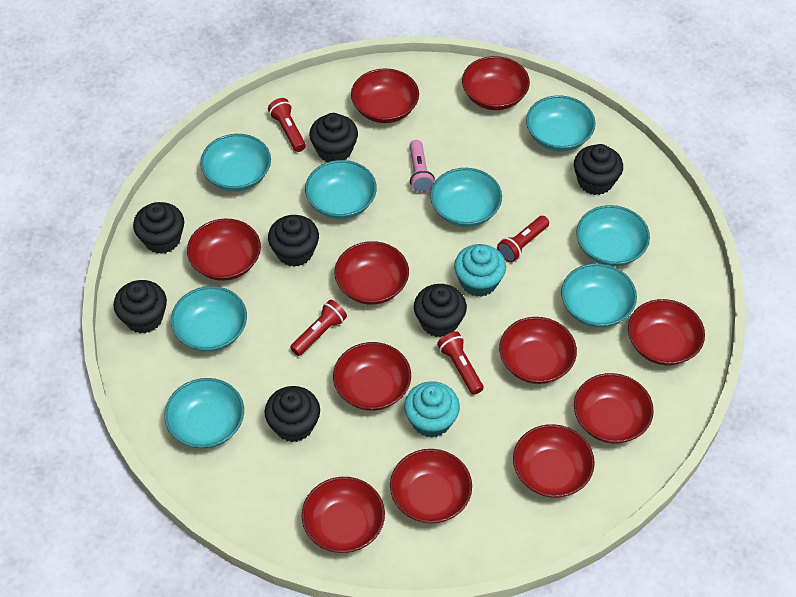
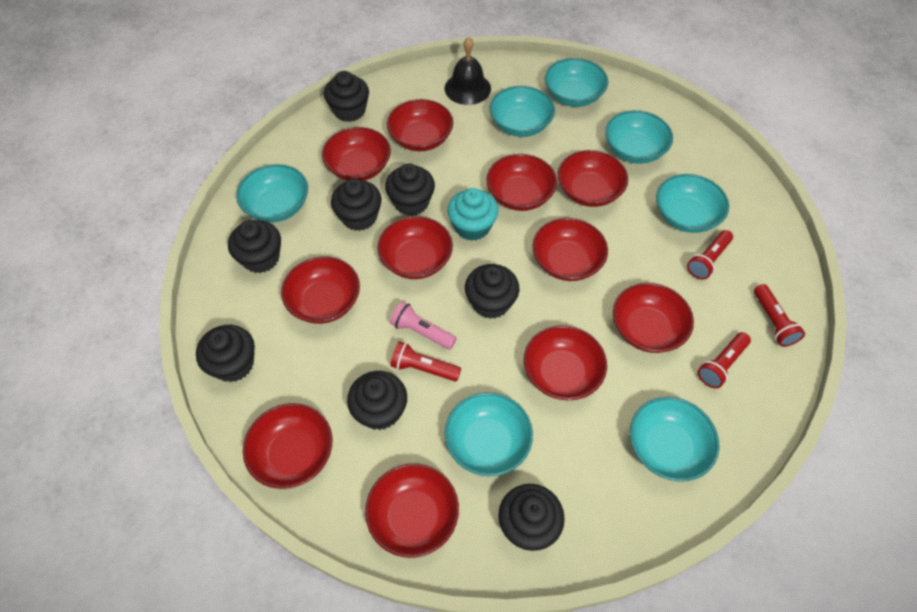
black bell: 0 -> 1
black cupcake: 7 -> 8
turquoise bowl: 8 -> 7
turquoise cupcake: 2 -> 1

